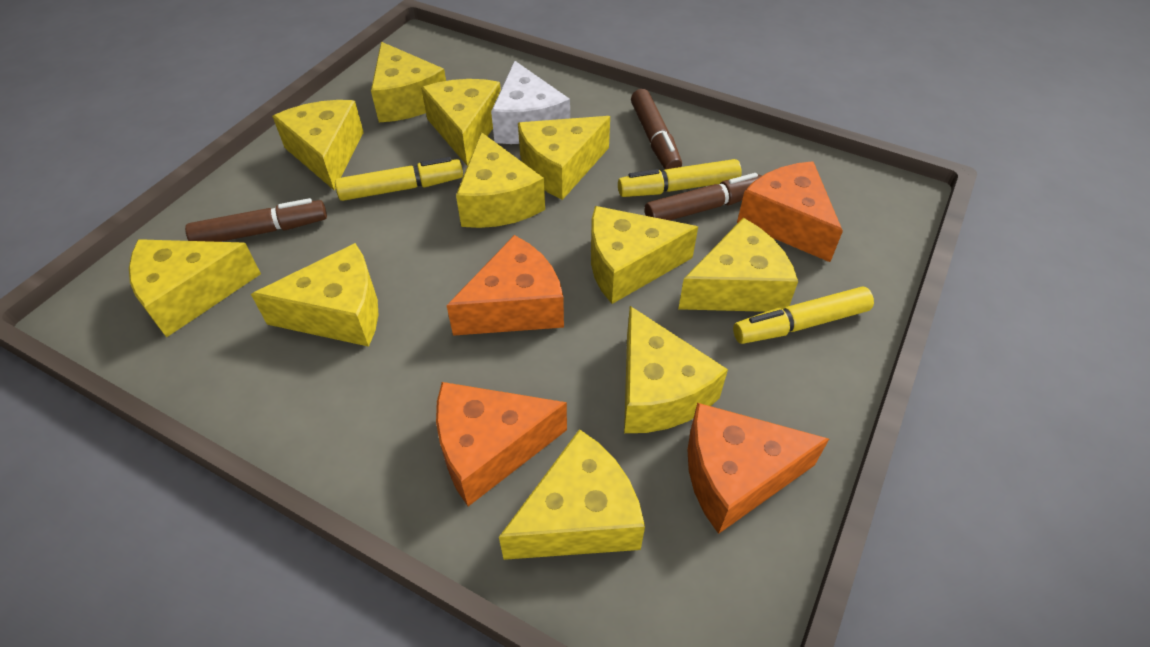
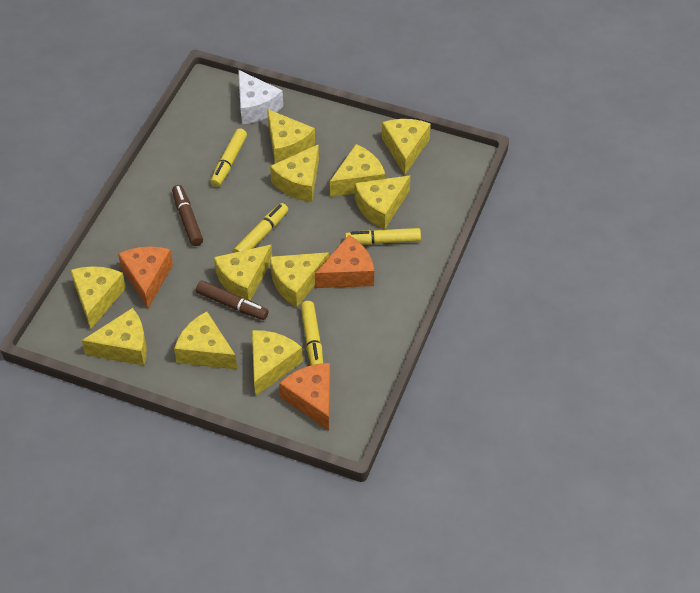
brown marker: 3 -> 2
orange cheese: 4 -> 3
yellow marker: 3 -> 4

